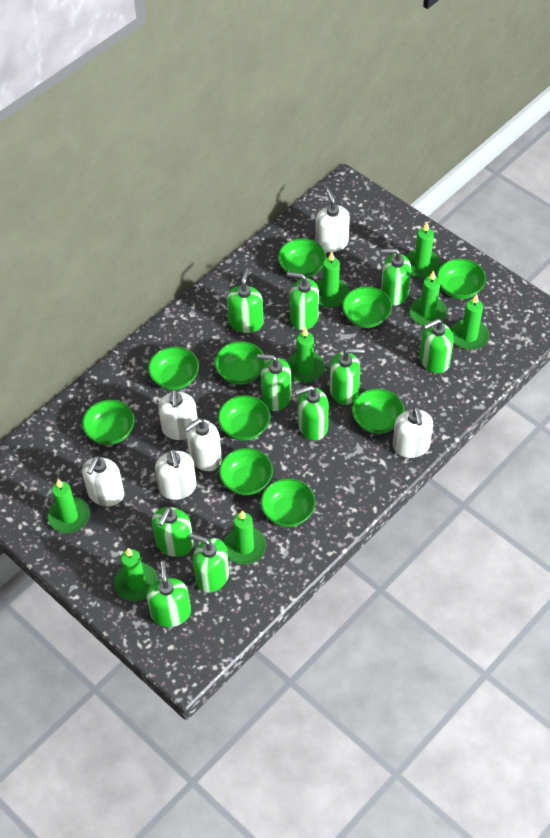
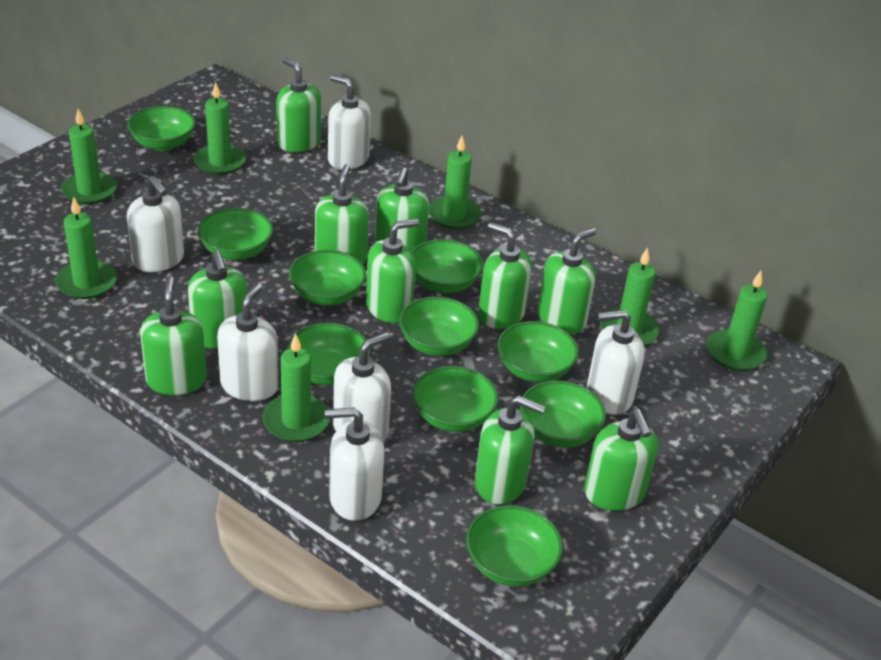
green candle: 8 -> 7

